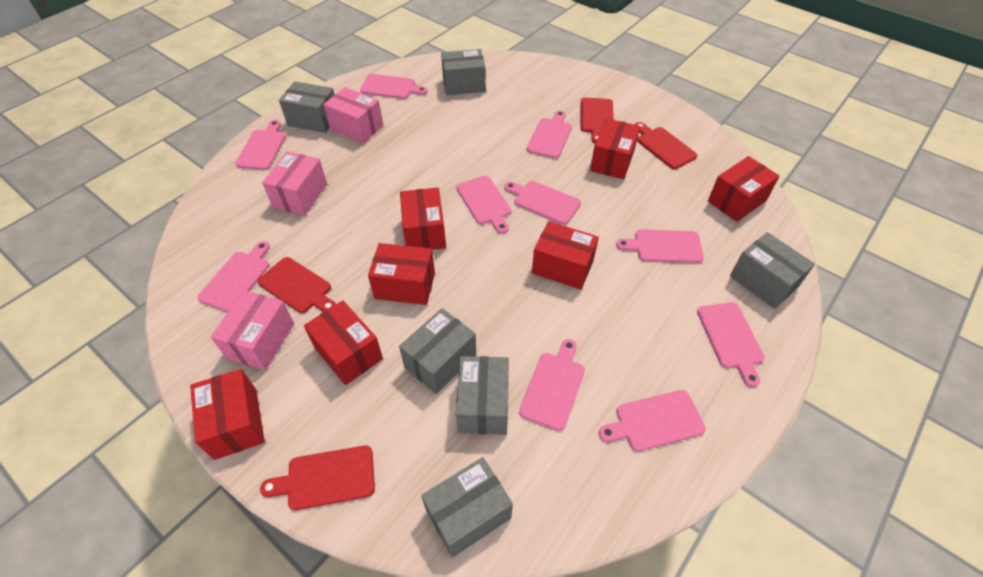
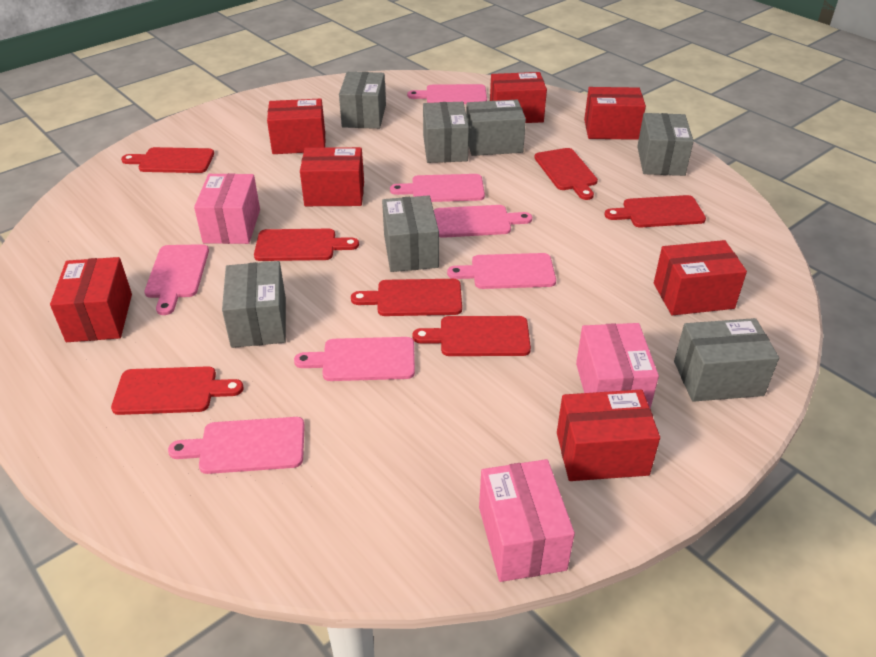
grey box: 6 -> 7
pink cutting board: 10 -> 7
red cutting board: 4 -> 7

